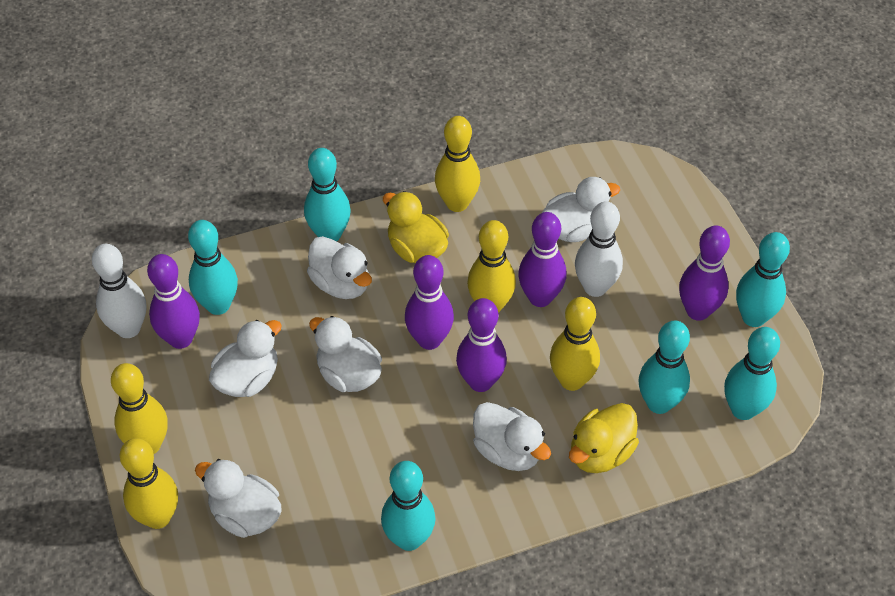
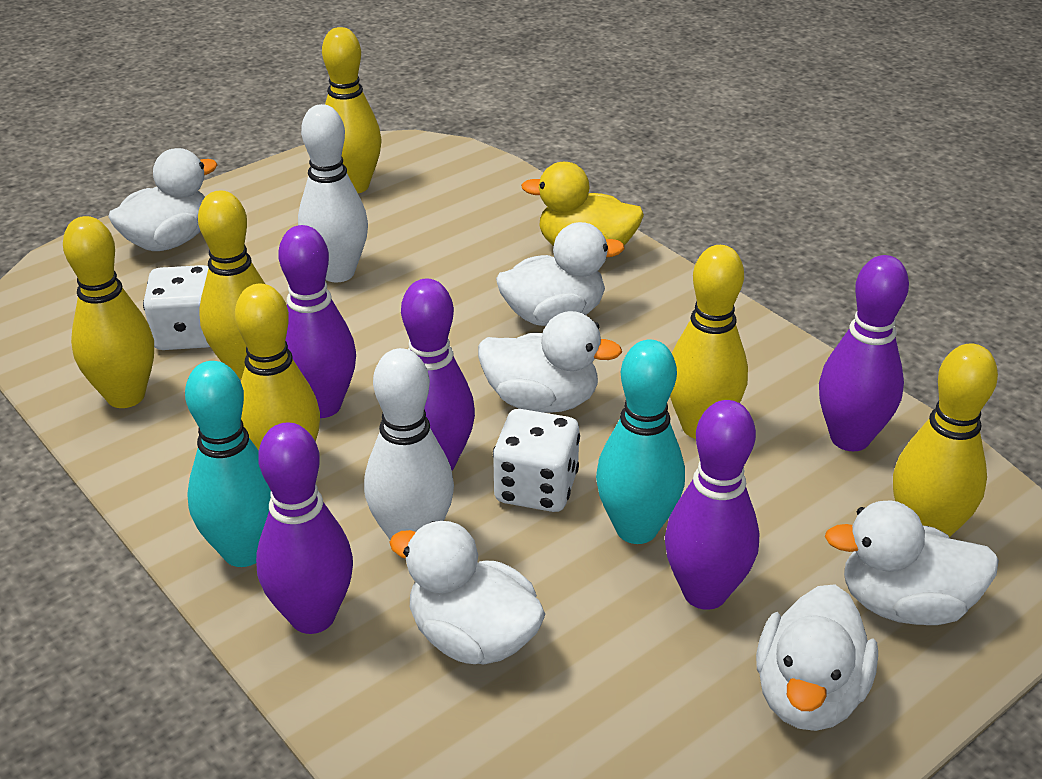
turquoise bowling pin: 6 -> 2
white dice: 0 -> 2
yellow bowling pin: 5 -> 6
yellow duck: 2 -> 1

